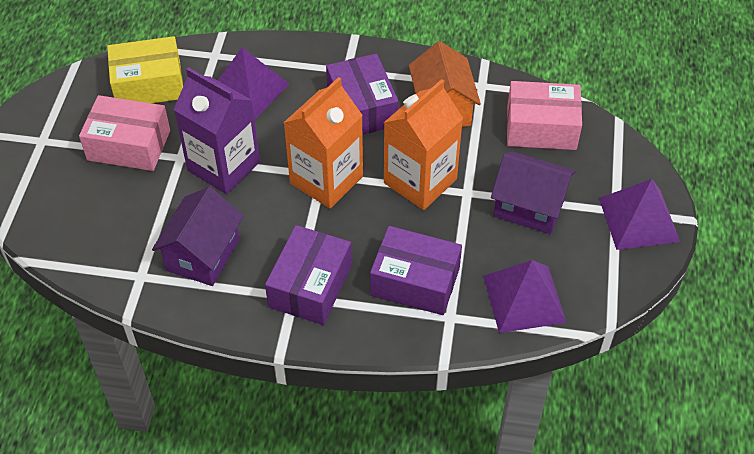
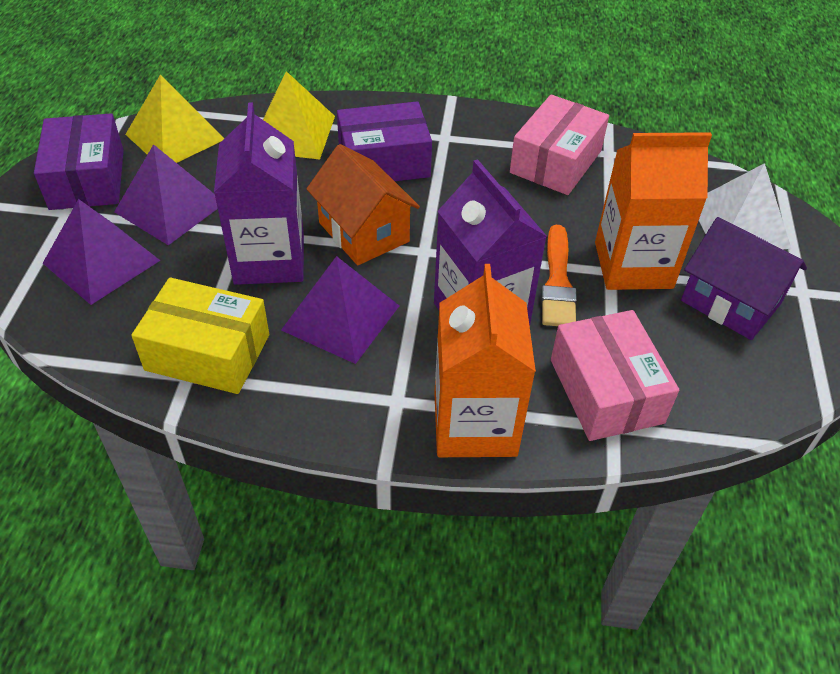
orange brush: 0 -> 1
purple box: 3 -> 2
purple carton: 1 -> 2
purple house: 2 -> 1
white pyramid: 0 -> 1
yellow pyramid: 0 -> 2

